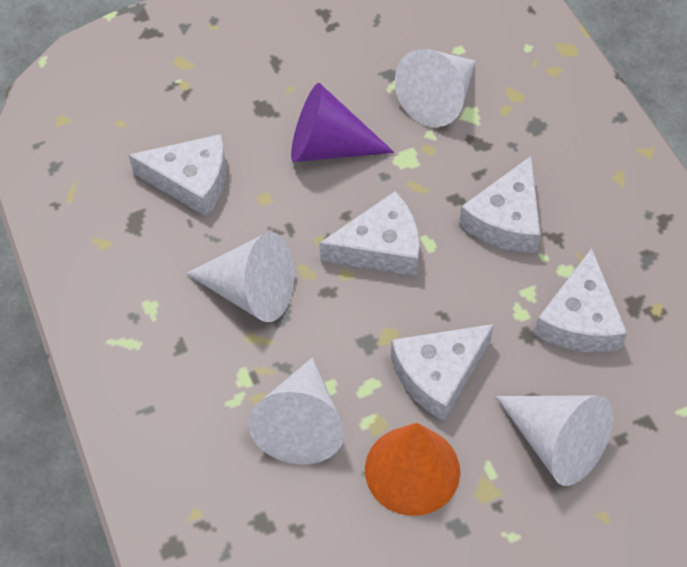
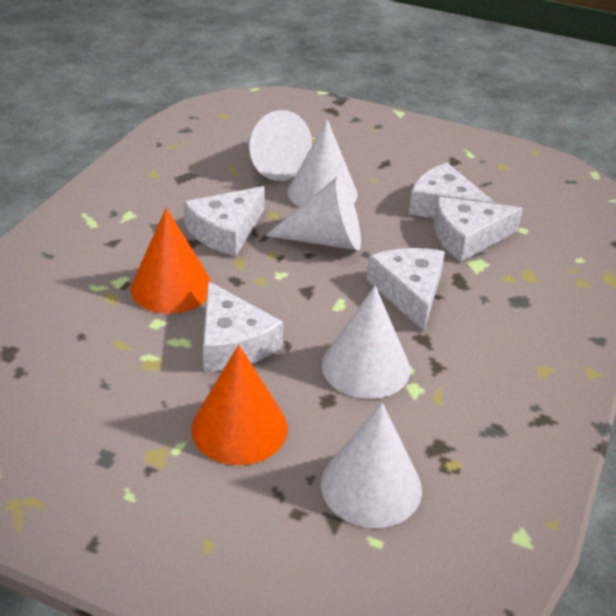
orange cone: 1 -> 2
purple cone: 1 -> 0
white cone: 4 -> 5

